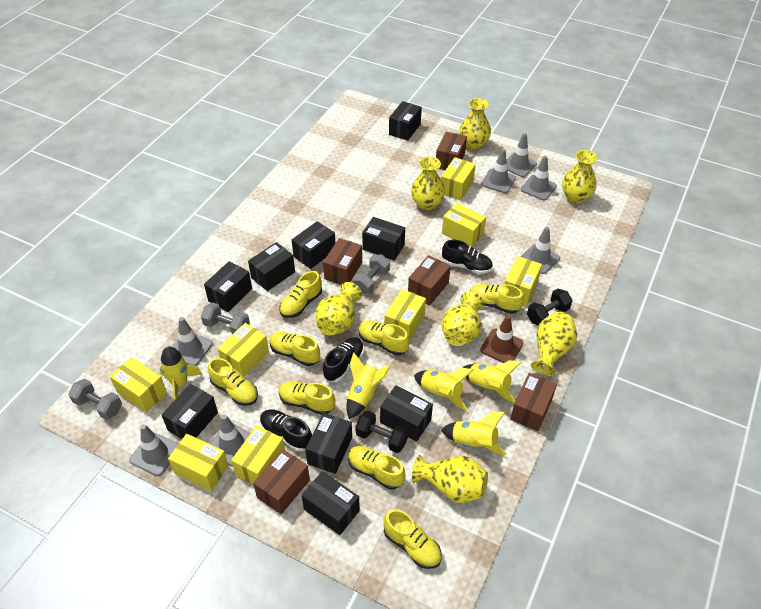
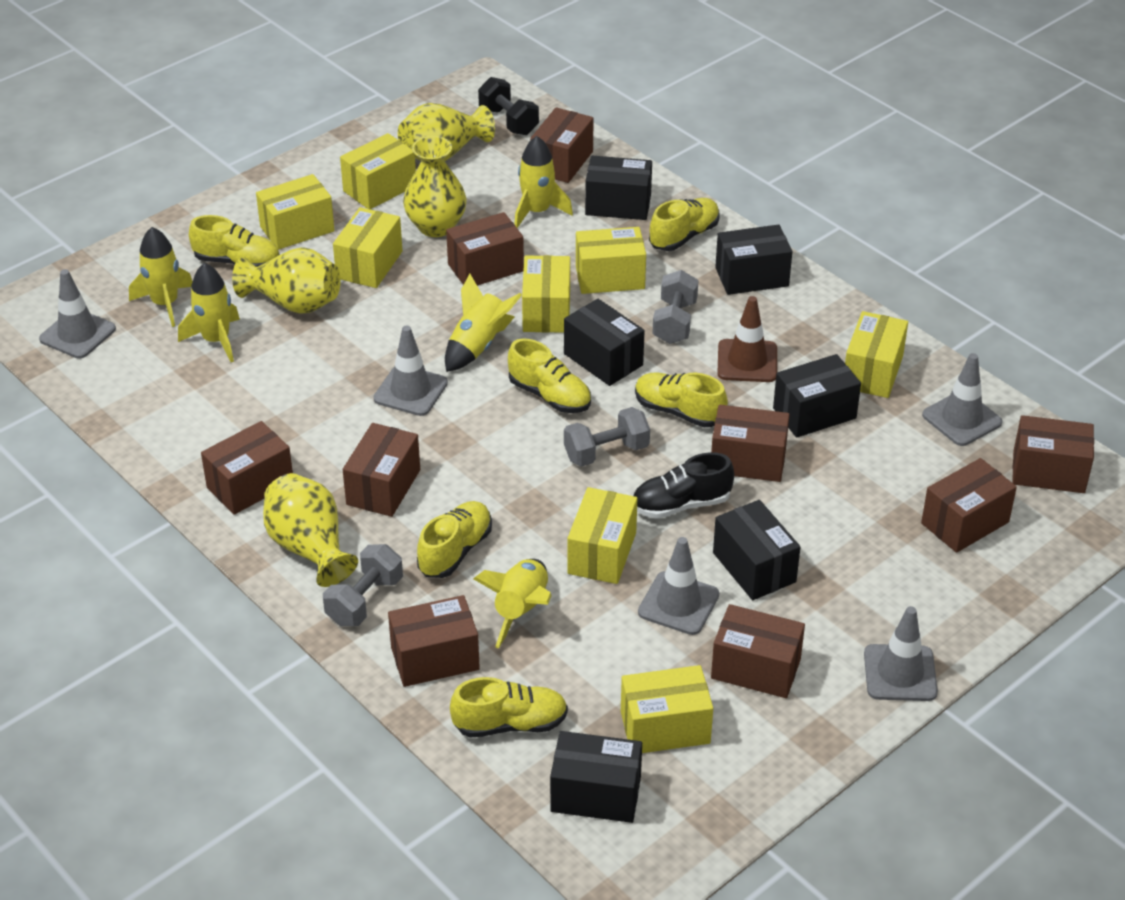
black box: 9 -> 6
black dumbbell: 2 -> 1
black shoe: 3 -> 1
brown box: 5 -> 9
grey traffic cone: 7 -> 5
yellow shoe: 8 -> 6
yellow vase: 7 -> 4

